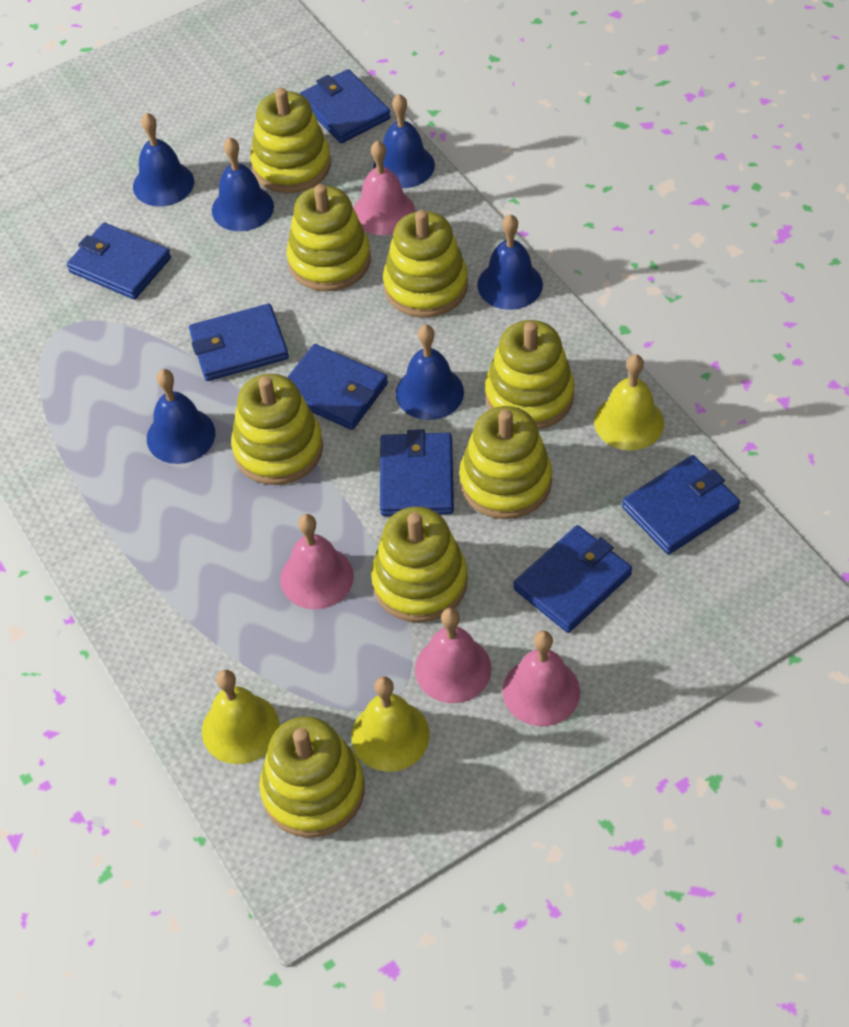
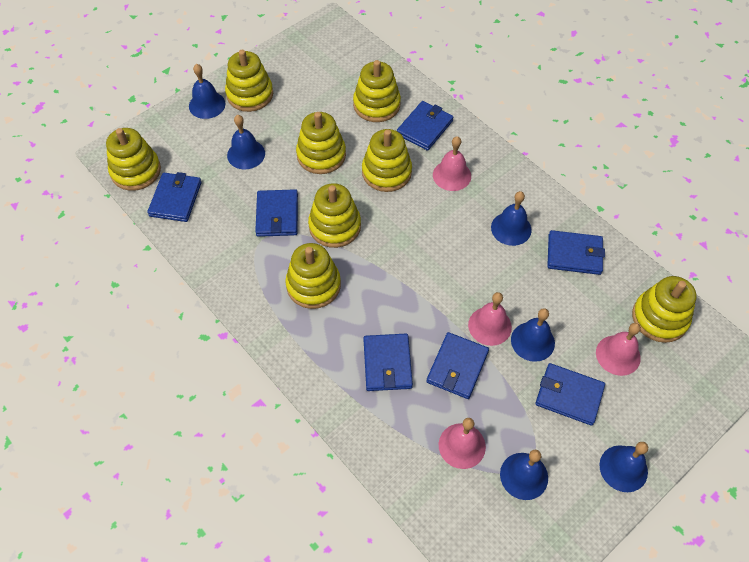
yellow bell: 3 -> 0

